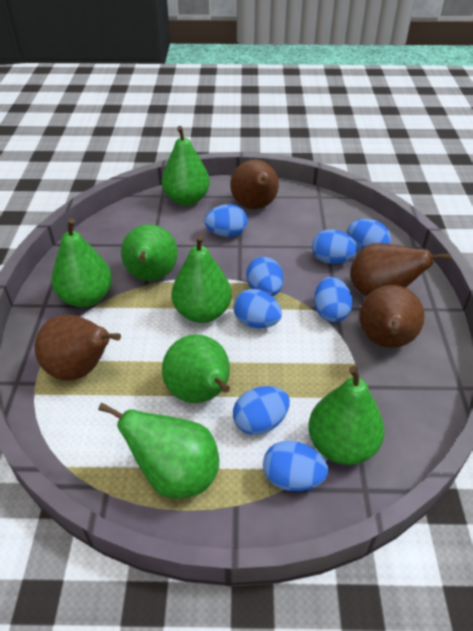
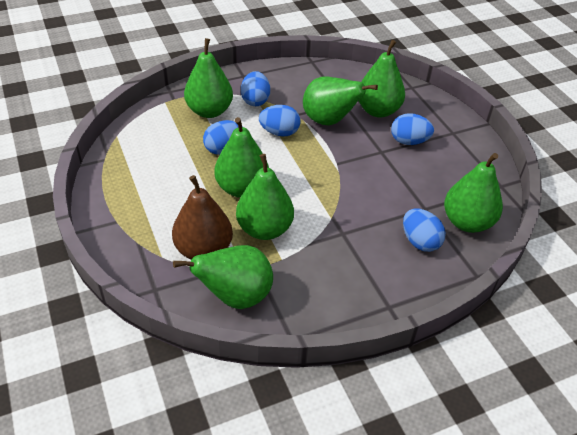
blue egg: 8 -> 5
brown pear: 4 -> 1

